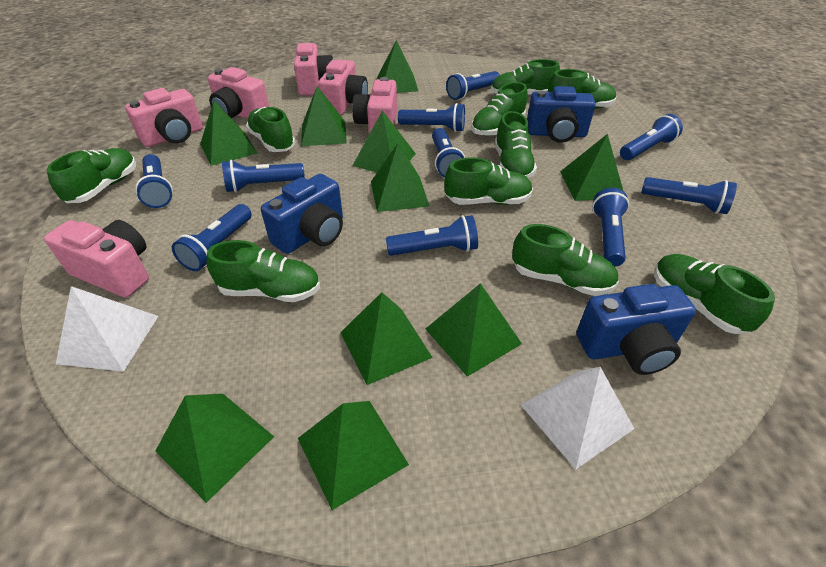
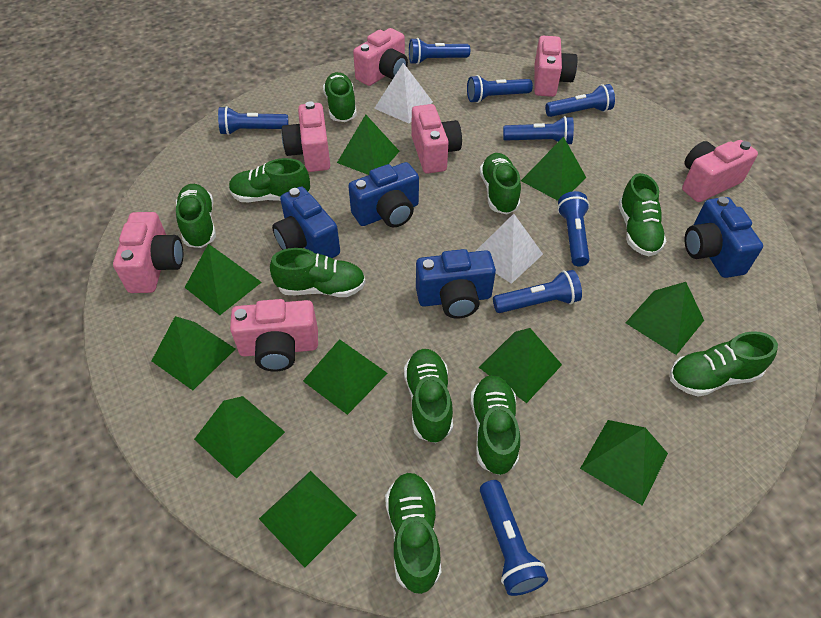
blue camera: 3 -> 4
blue flashlight: 10 -> 8
pink camera: 6 -> 7

